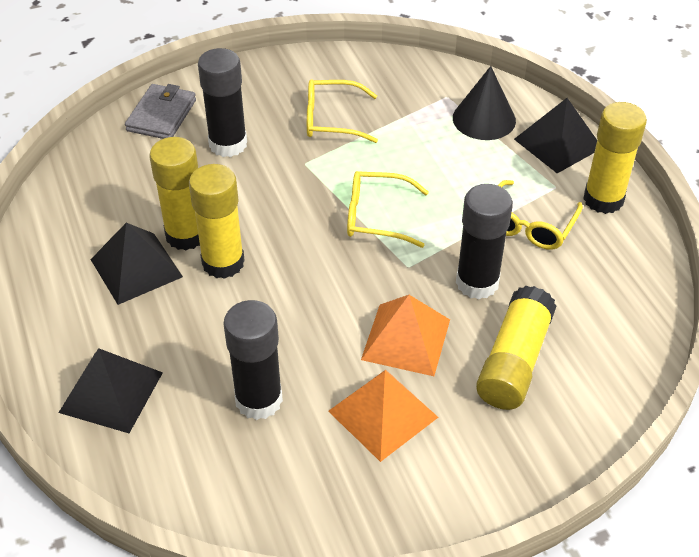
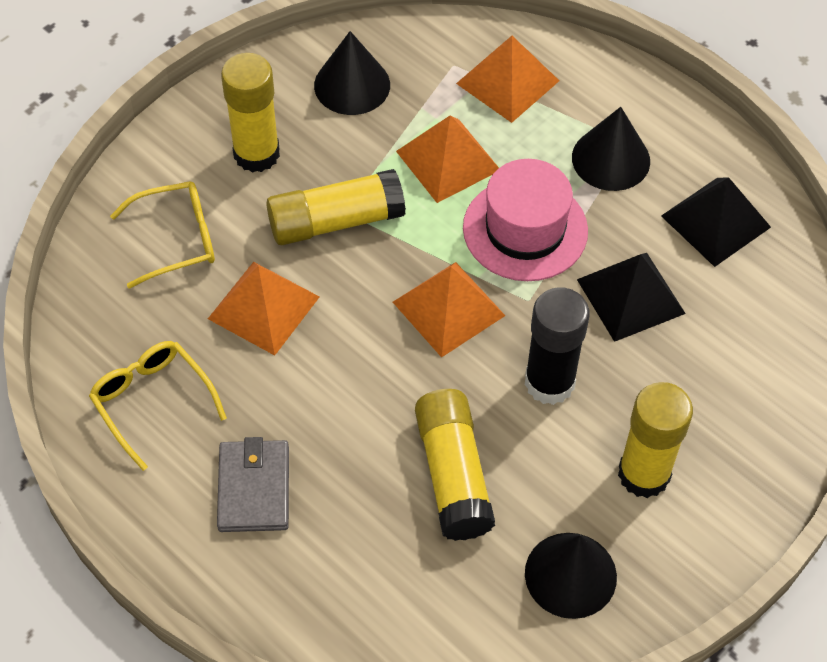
black cone: 1 -> 3
black glue stick: 3 -> 1
black pyramid: 3 -> 2
orange pyramid: 2 -> 4
pink hat: 0 -> 1
yellow glasses: 3 -> 2

